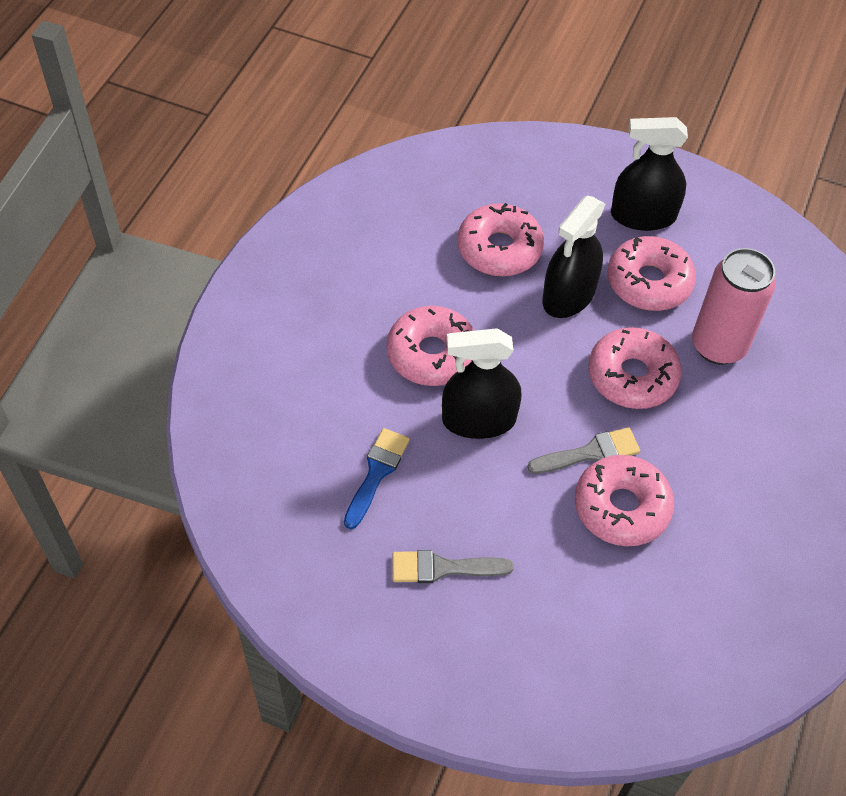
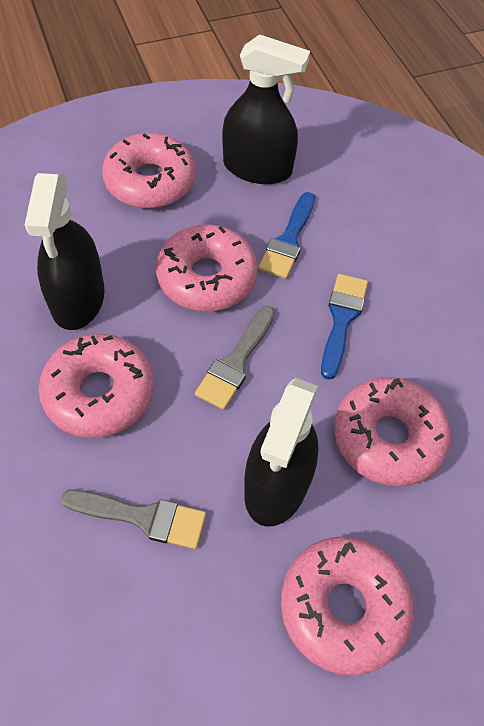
blue brush: 1 -> 2
pink can: 1 -> 0

